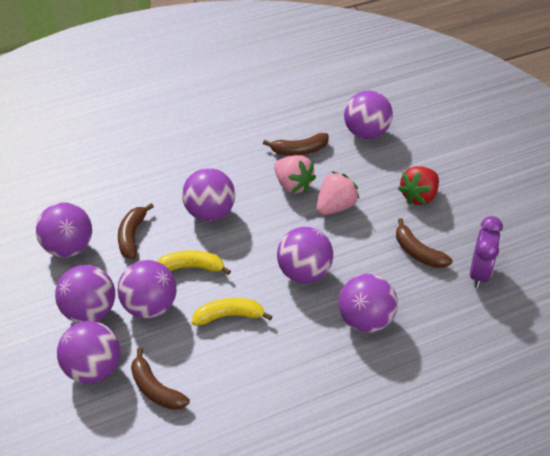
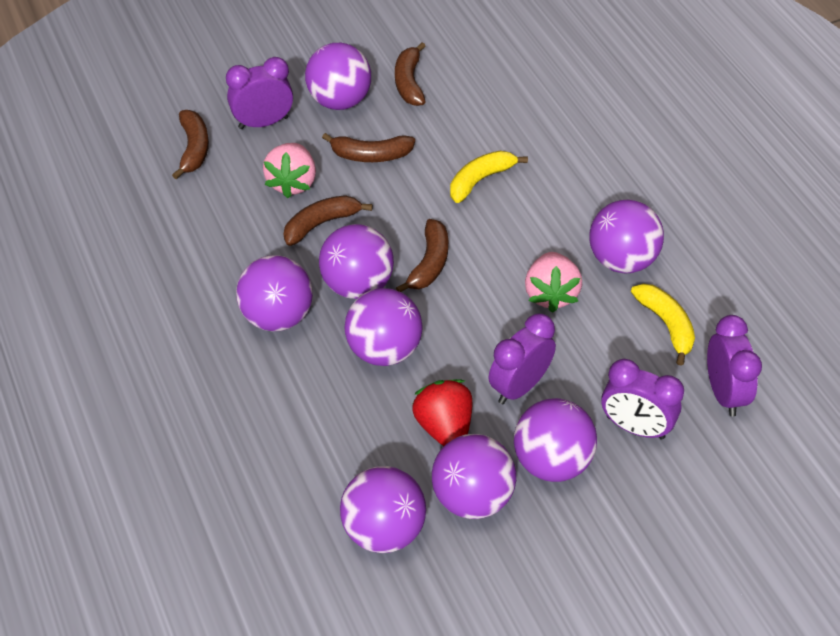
brown banana: 4 -> 5
purple clock: 1 -> 4

